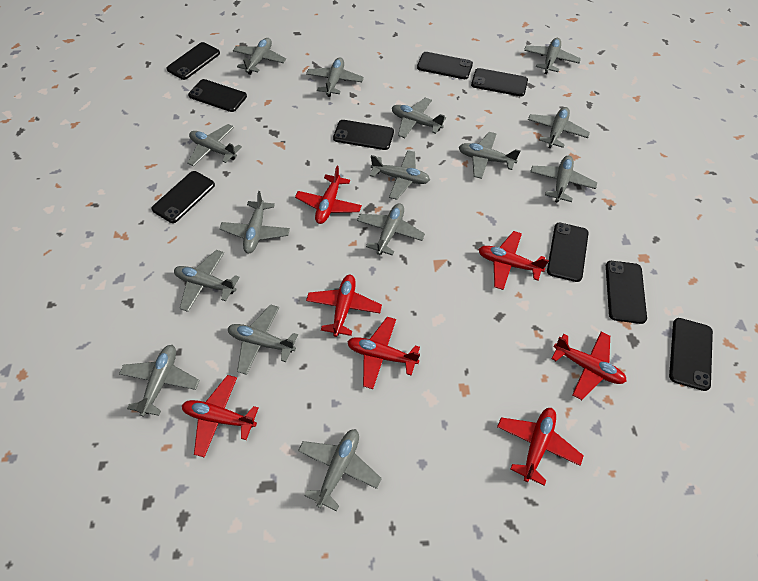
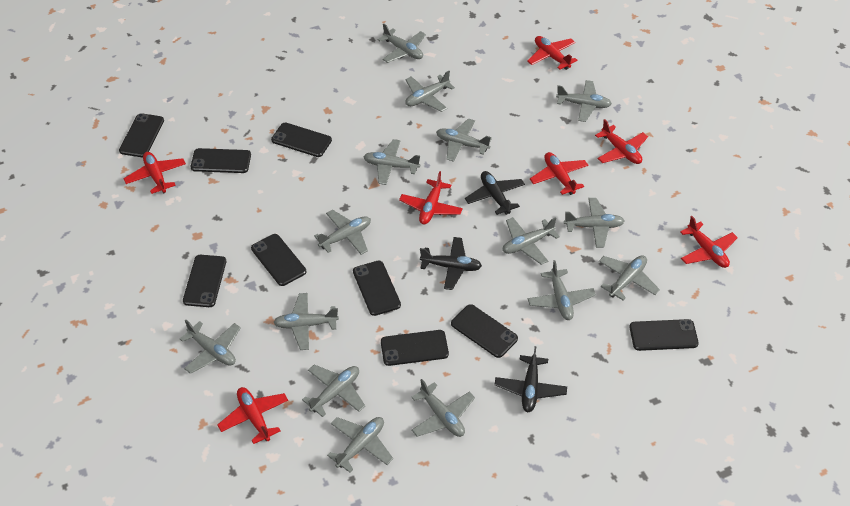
black plane: 0 -> 3

